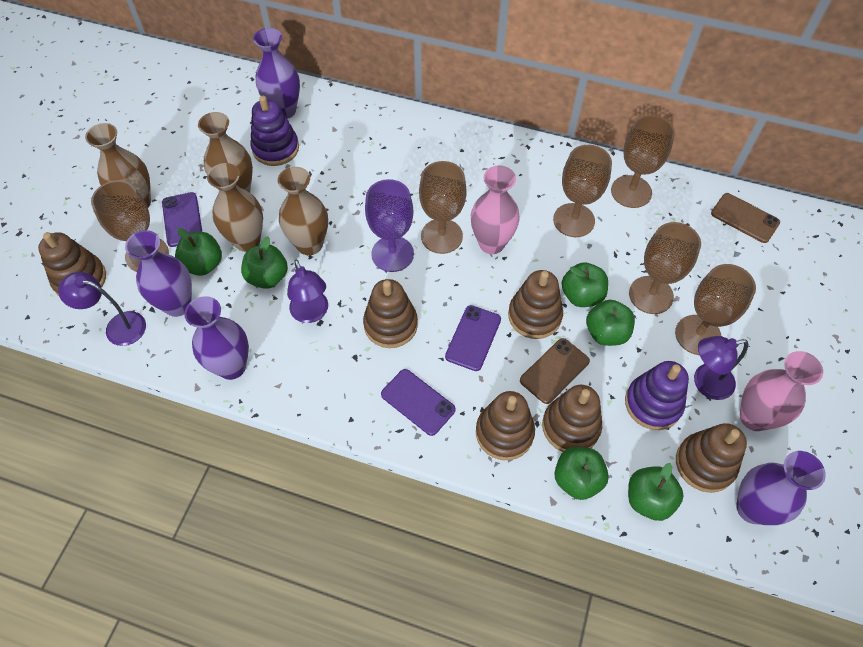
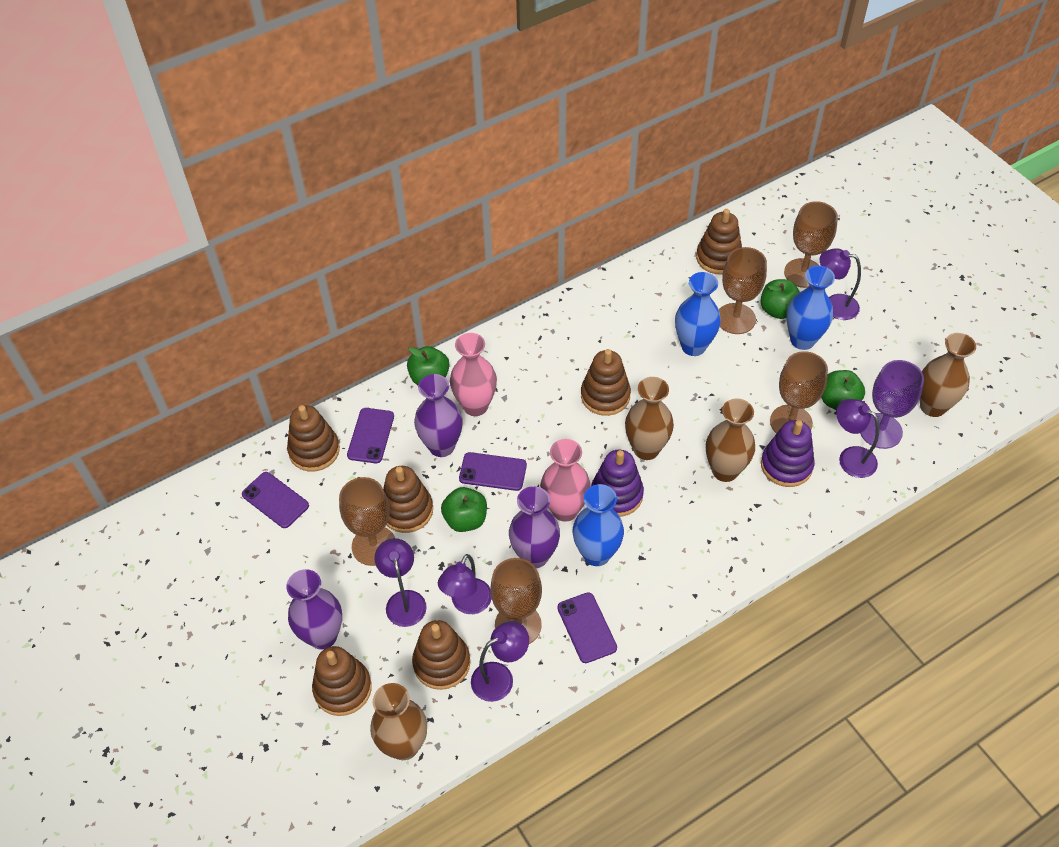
blue vase: 0 -> 3
brown goblet: 6 -> 5
brown phone: 2 -> 0
green apple: 6 -> 4
purple lamp: 3 -> 5
purple phone: 3 -> 4
purple vase: 4 -> 3

